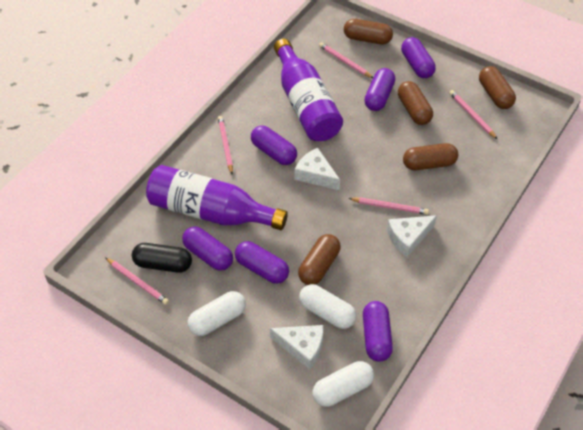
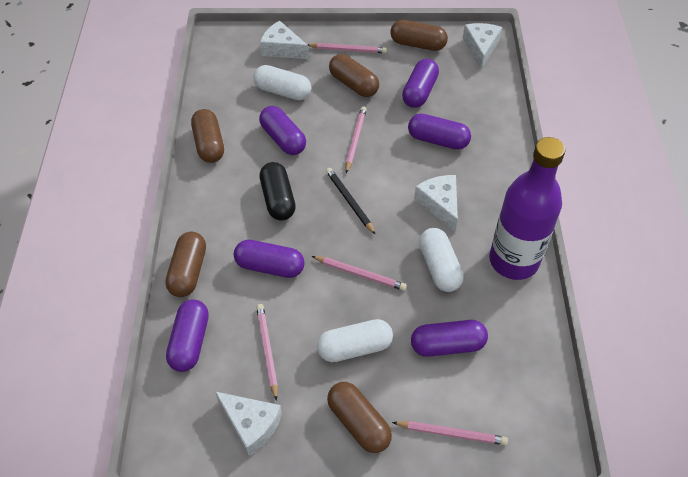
black pencil: 0 -> 1
purple bottle: 2 -> 1
white cheese: 3 -> 4

